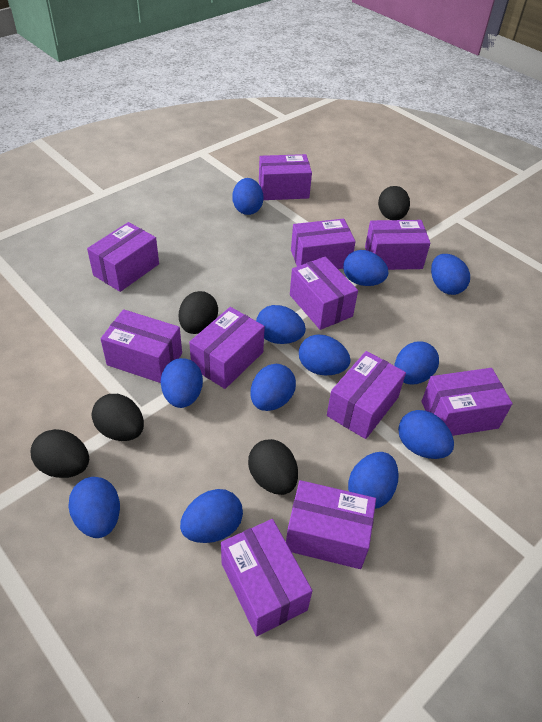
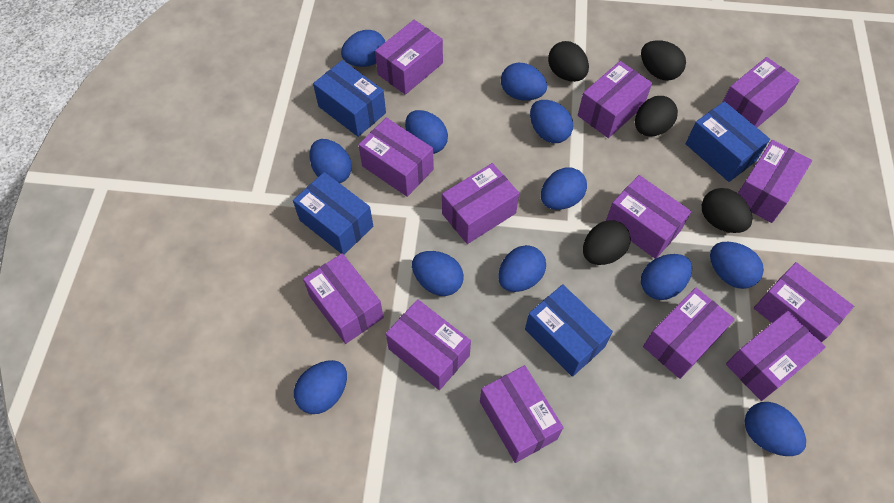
blue box: 0 -> 4
purple box: 11 -> 13

